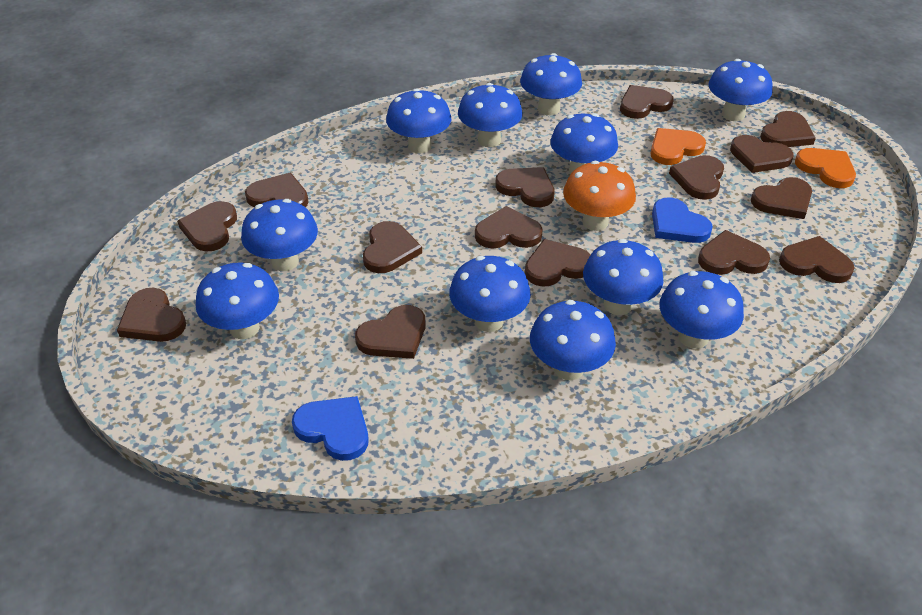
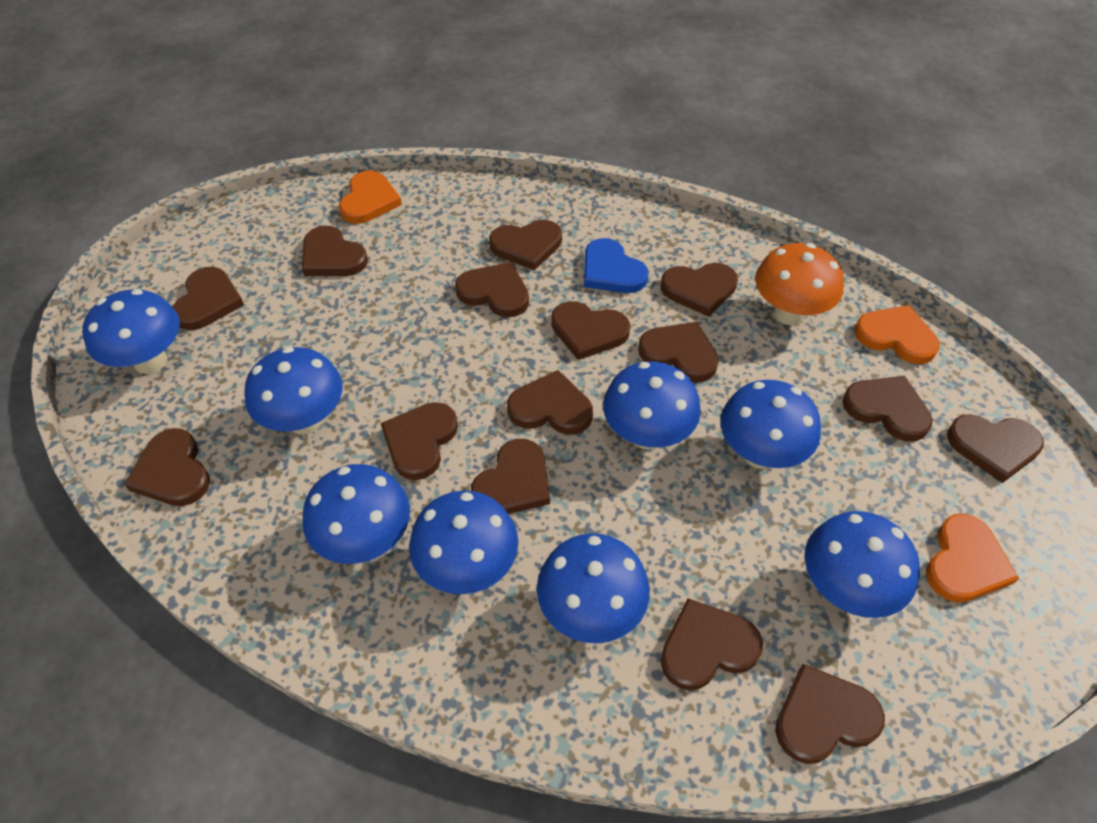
blue heart: 2 -> 1
blue mushroom: 11 -> 8
orange heart: 2 -> 3

